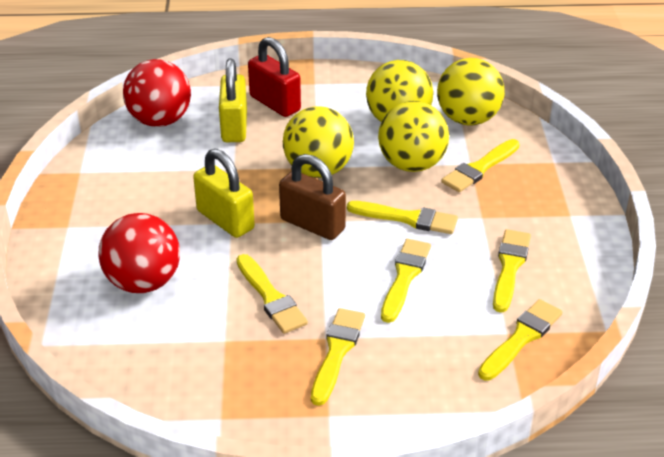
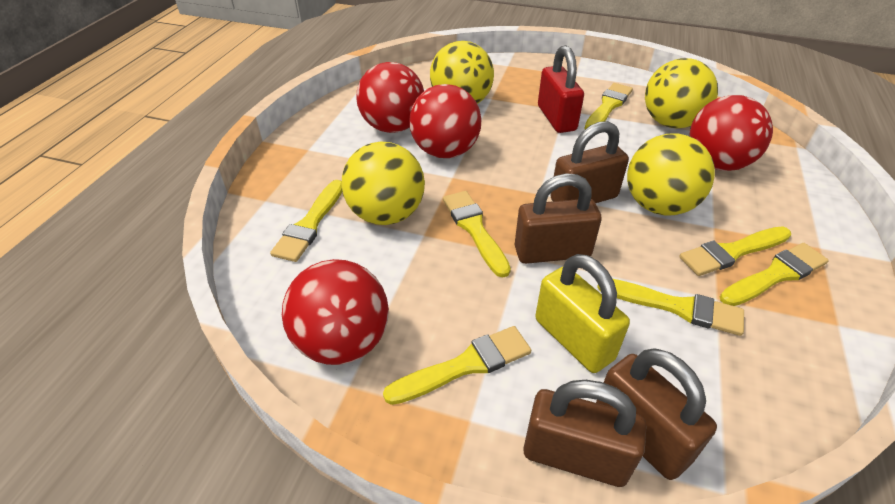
brown padlock: 1 -> 4
red ball: 2 -> 4
yellow padlock: 2 -> 1

